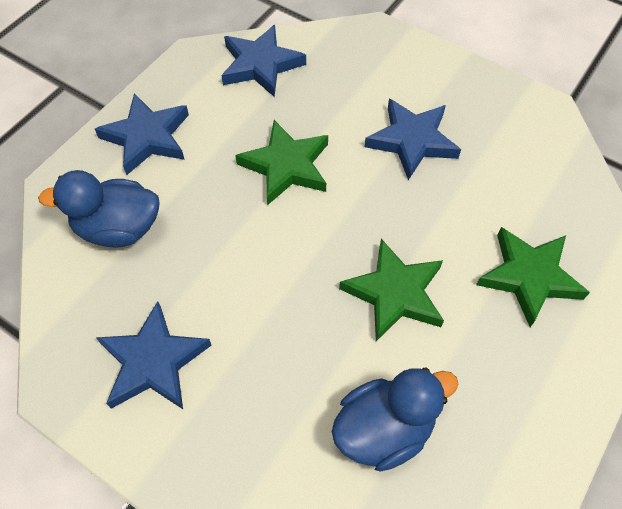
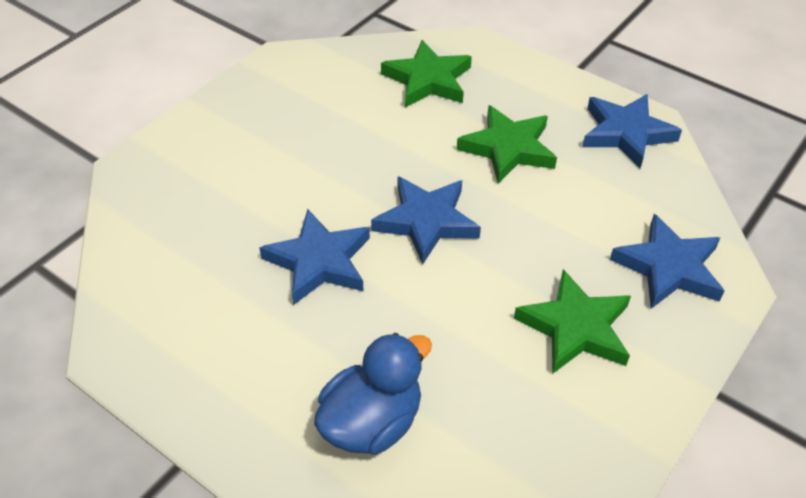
blue duck: 2 -> 1

